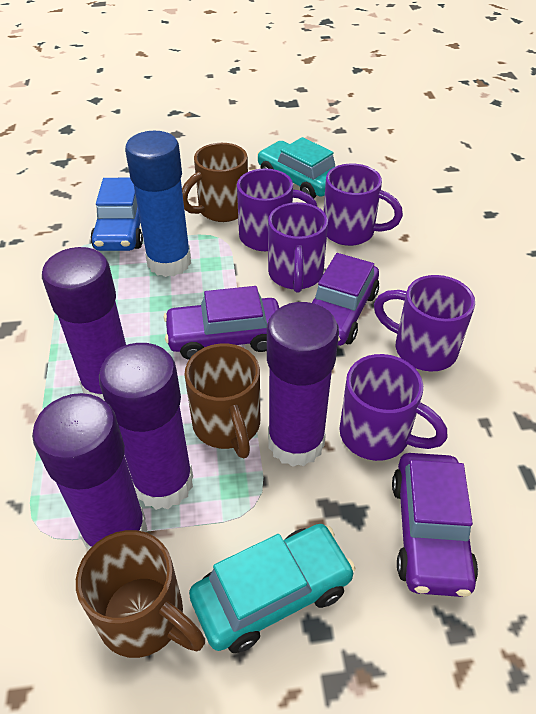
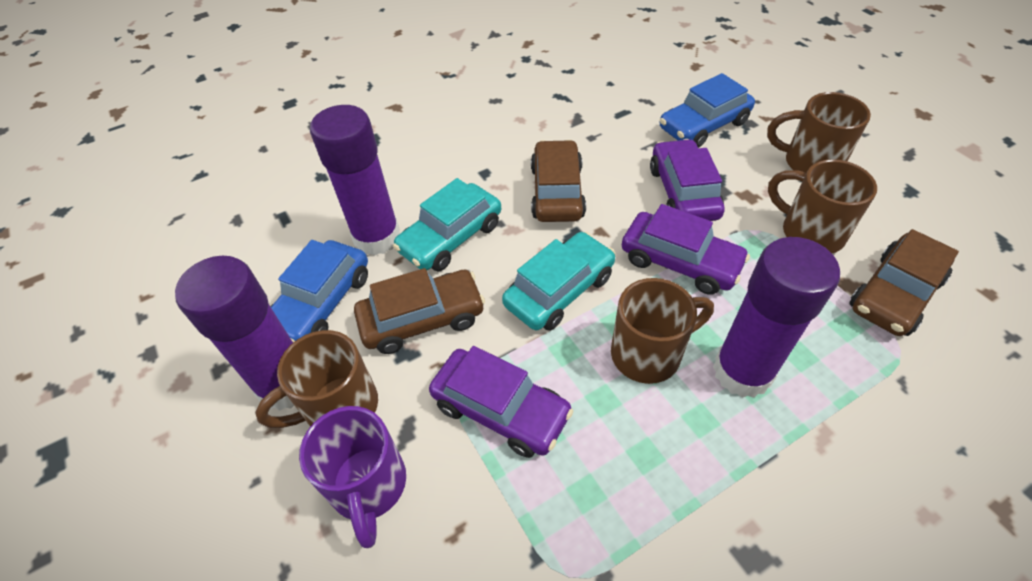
blue car: 1 -> 2
blue glue stick: 1 -> 0
brown car: 0 -> 3
brown mug: 3 -> 4
purple glue stick: 4 -> 3
purple mug: 5 -> 1

